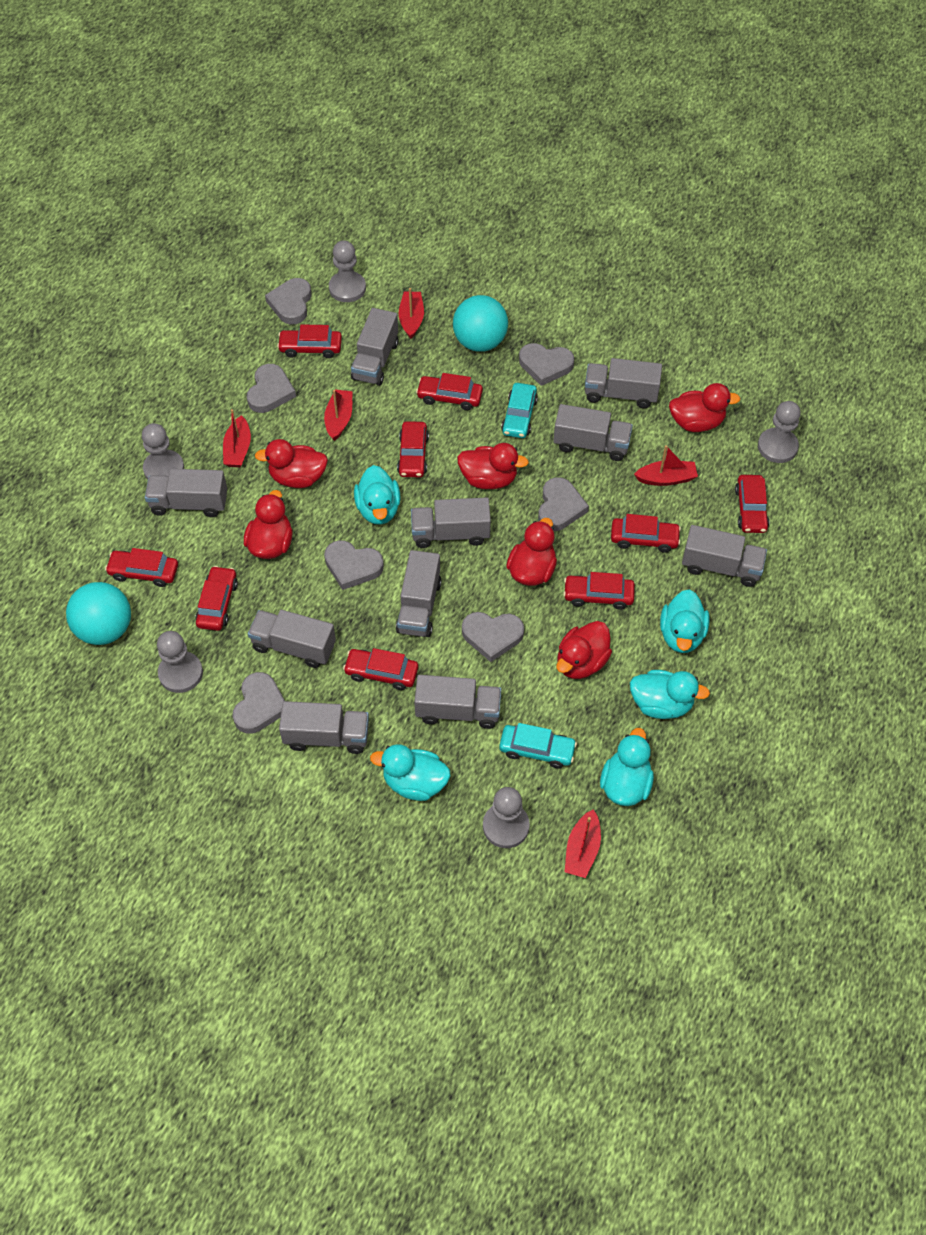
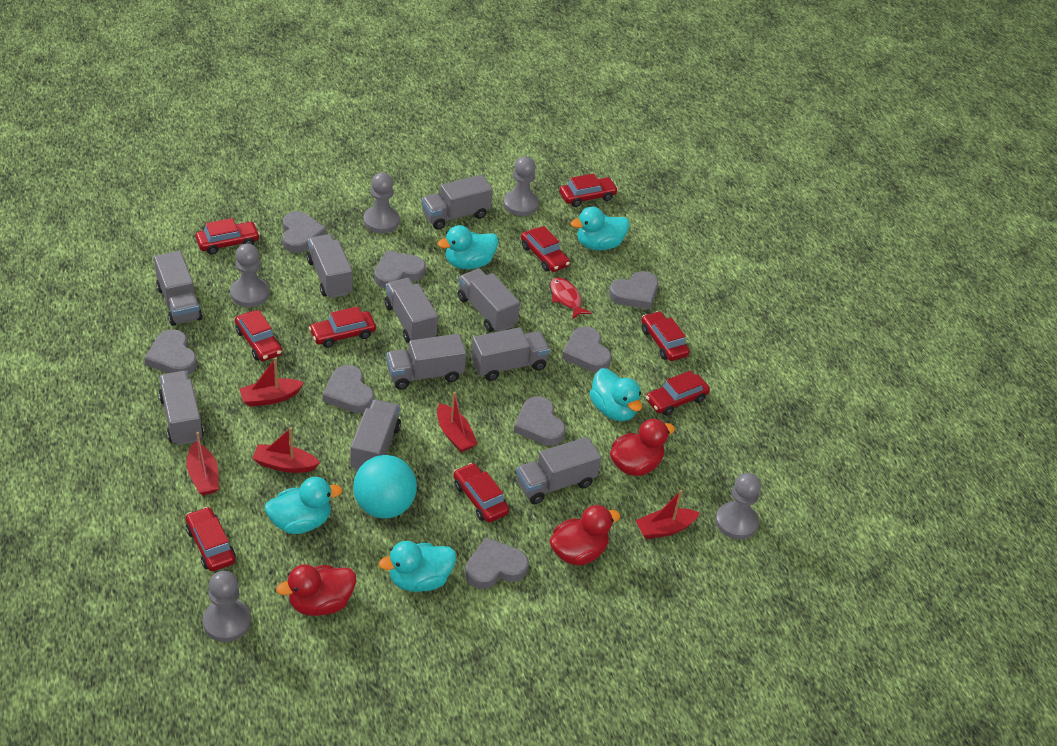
grey heart: 7 -> 8
red duck: 6 -> 3
red fish: 0 -> 1
turquoise ball: 2 -> 1
turquoise car: 2 -> 0

